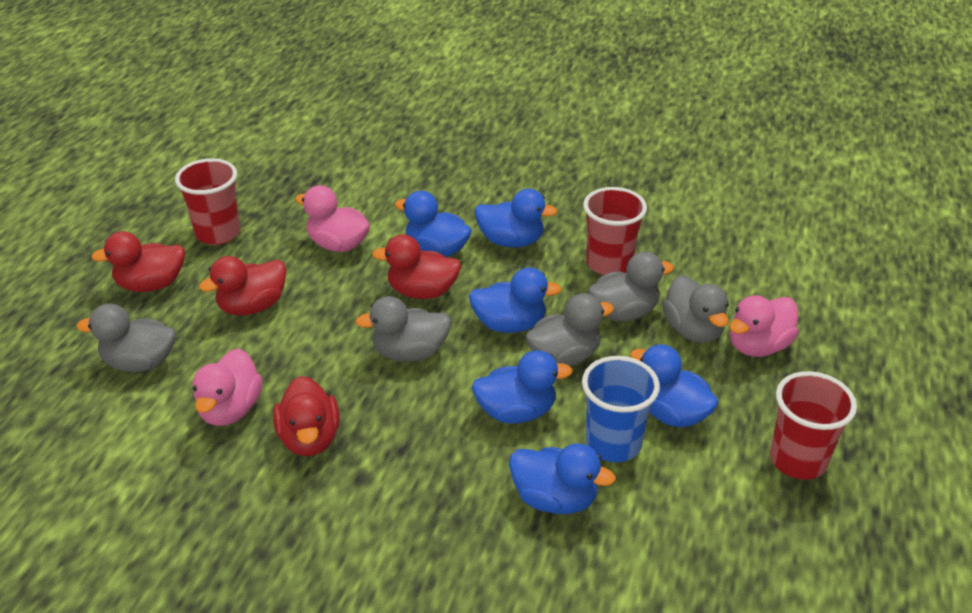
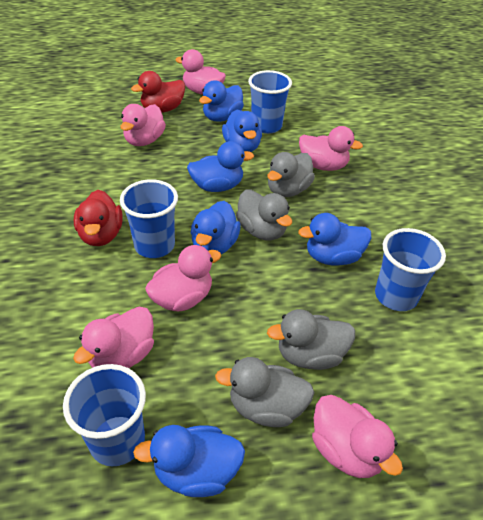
blue cup: 1 -> 4
grey duck: 5 -> 4
pink duck: 3 -> 6
red cup: 3 -> 0
red duck: 4 -> 2

